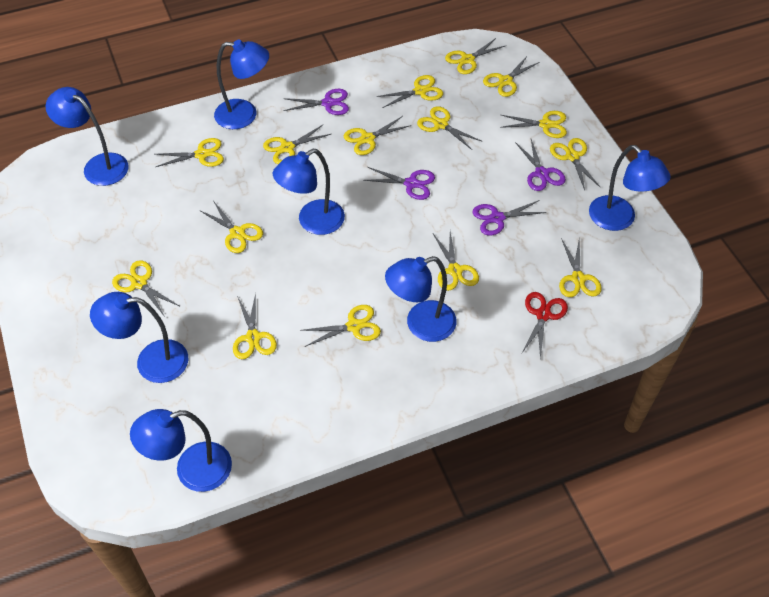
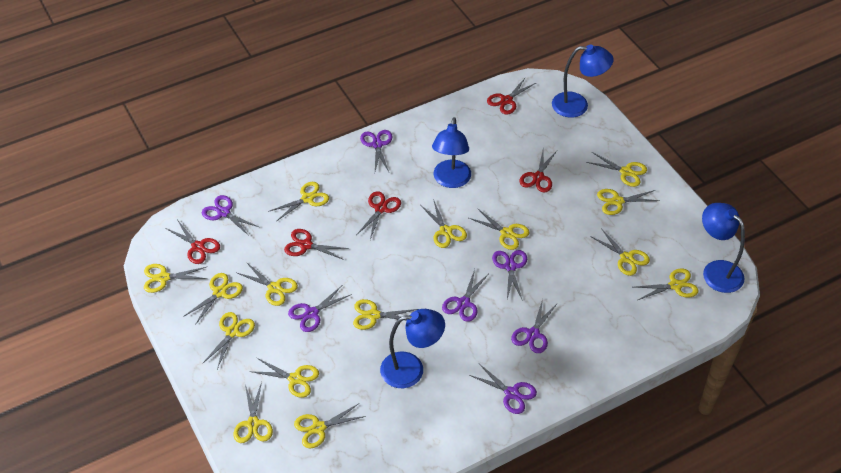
blue lamp: 7 -> 4
purple scissors: 4 -> 7
red scissors: 1 -> 5

